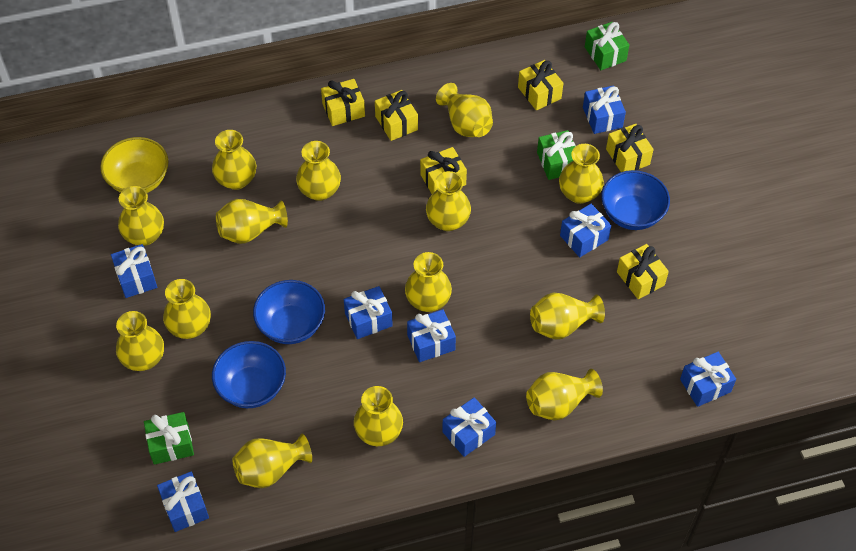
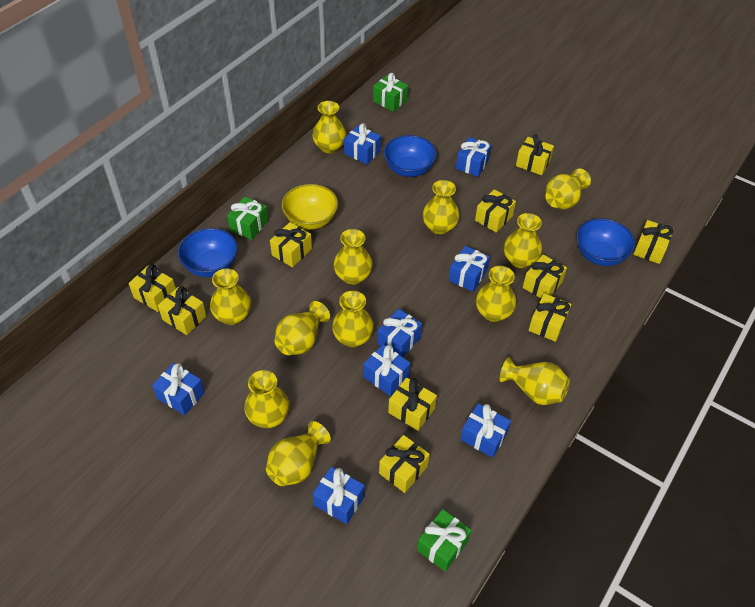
yellow gift: 6 -> 10
yellow vase: 14 -> 12

